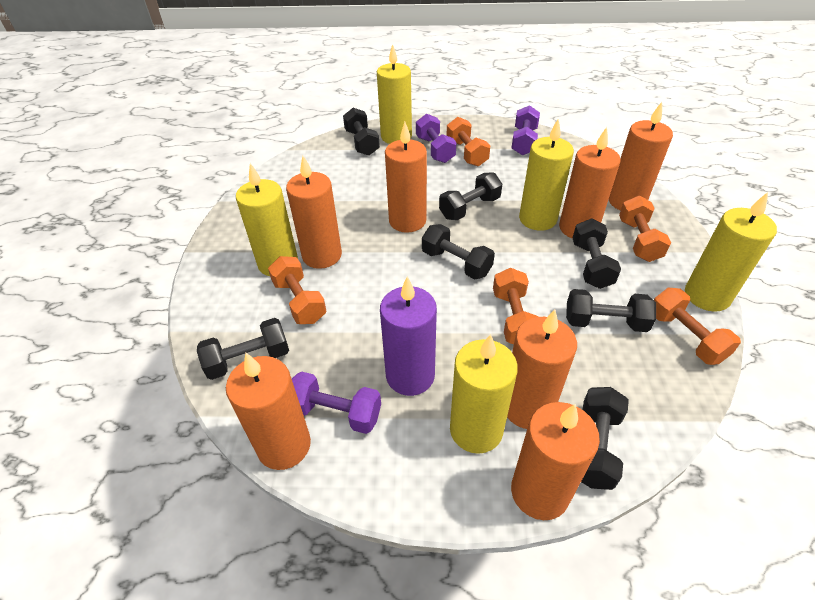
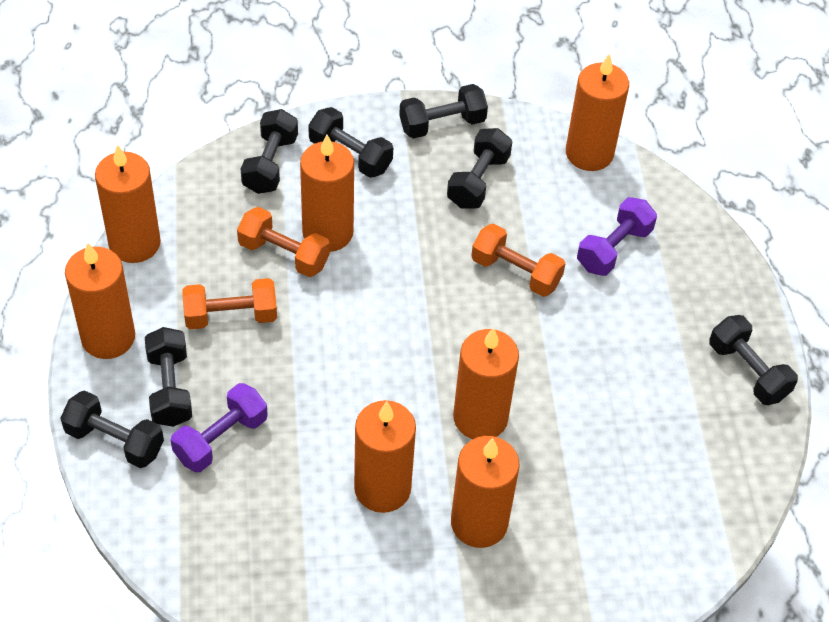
orange dumbbell: 5 -> 3
purple candle: 1 -> 0
purple dumbbell: 3 -> 2
yellow candle: 5 -> 0

